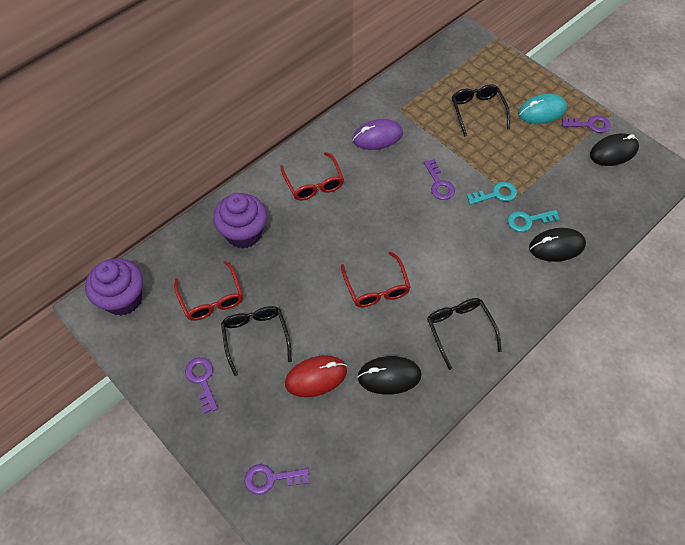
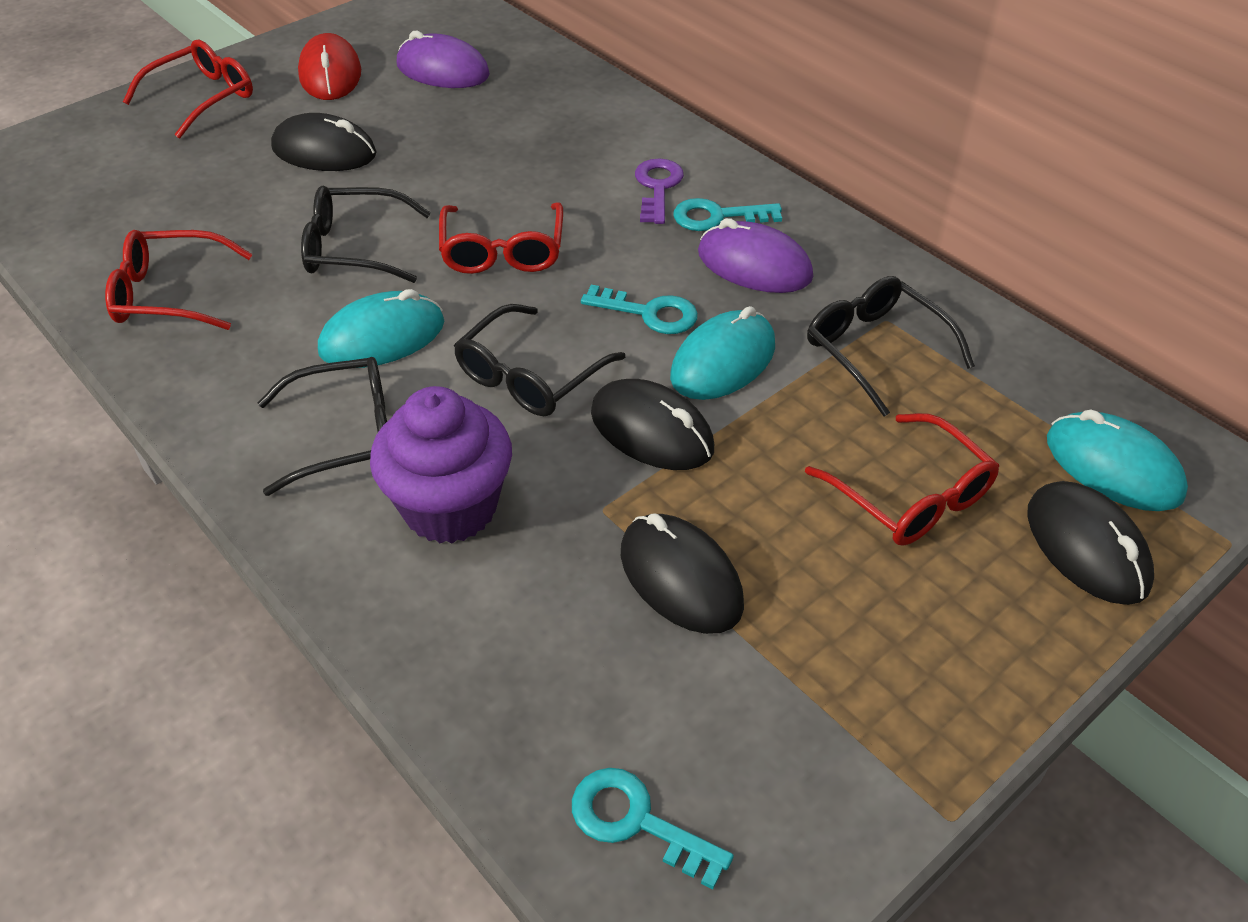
black glasses: 3 -> 4
black mouse: 3 -> 4
purple cupcake: 2 -> 1
purple key: 4 -> 1
purple mouse: 1 -> 2
red glasses: 3 -> 4
turquoise key: 2 -> 3
turquoise mouse: 1 -> 3

